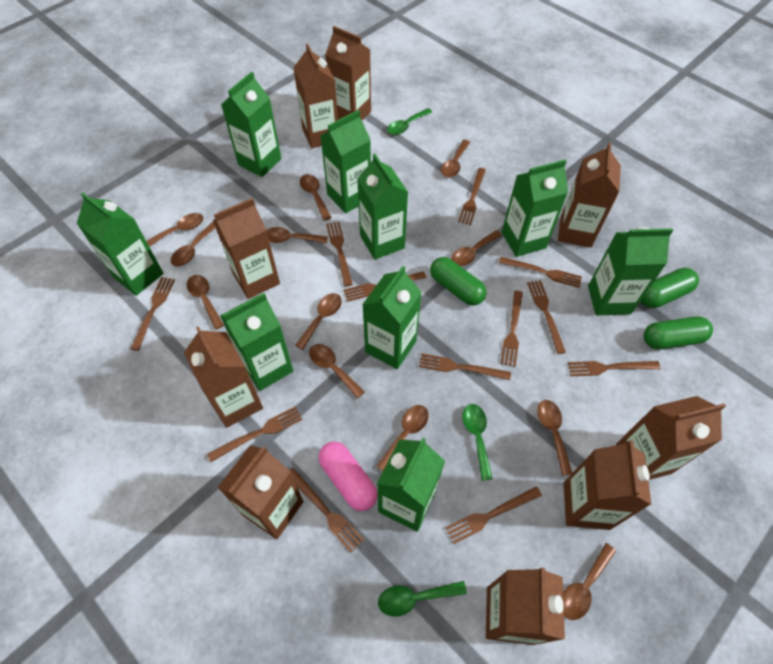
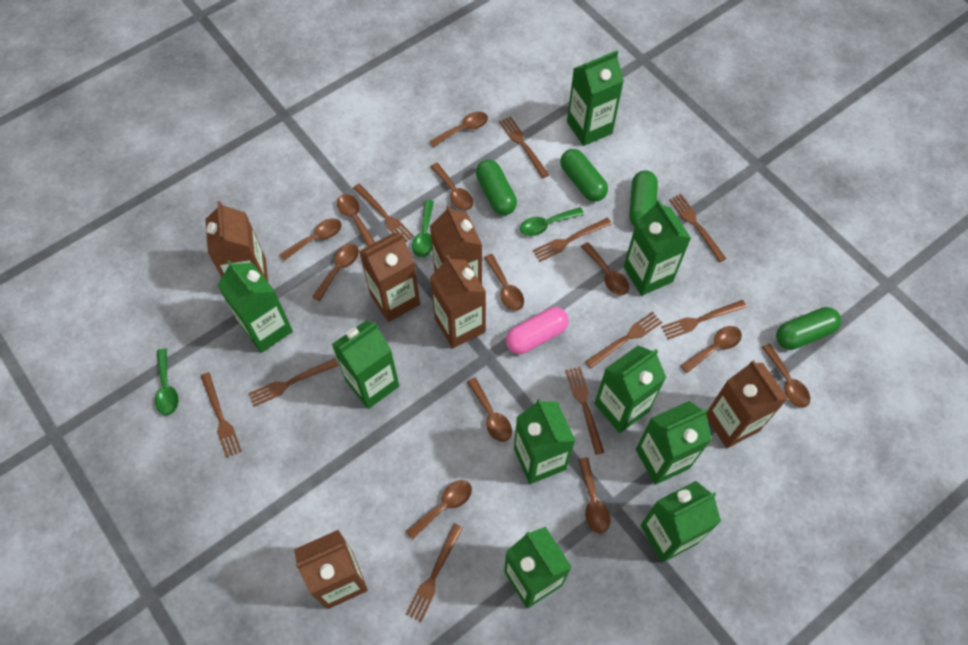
brown carton: 9 -> 6
brown fork: 12 -> 10
green capsule: 3 -> 4

